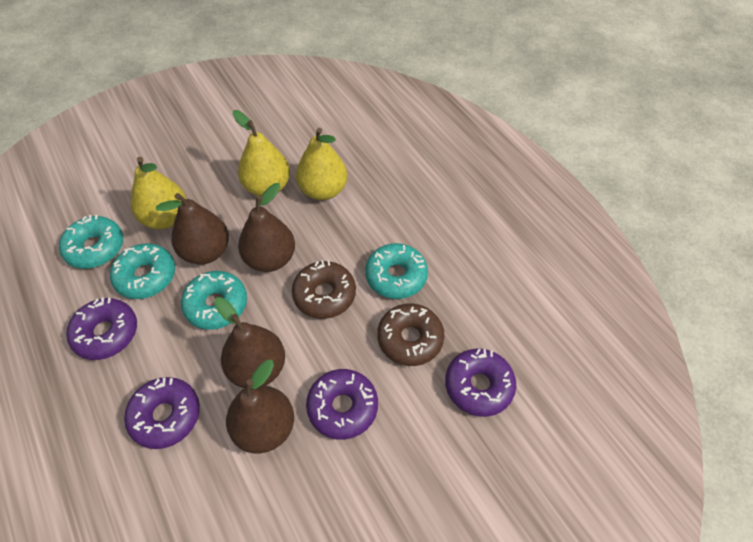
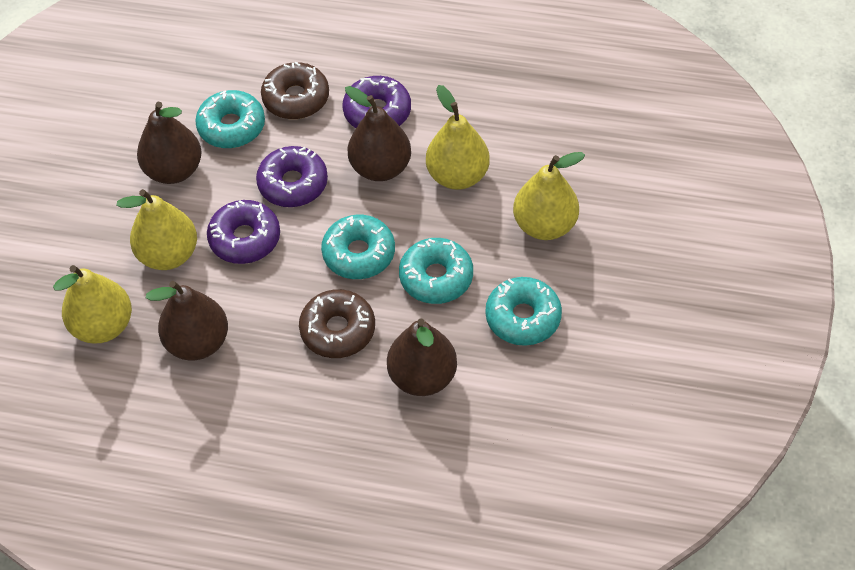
purple donut: 4 -> 3
yellow pear: 3 -> 4

